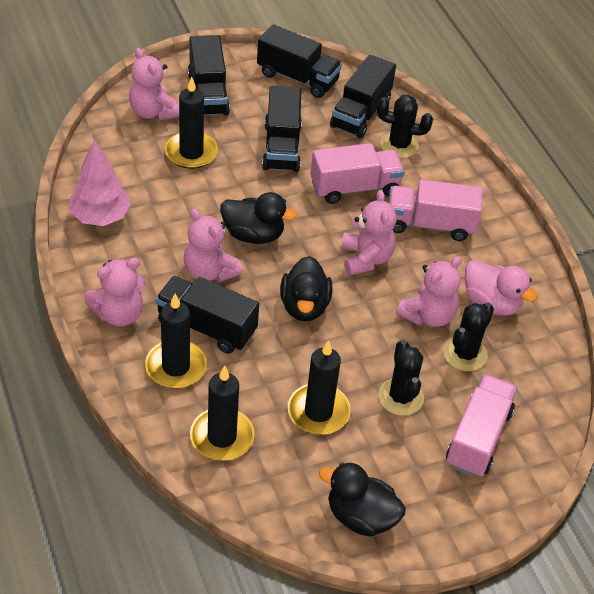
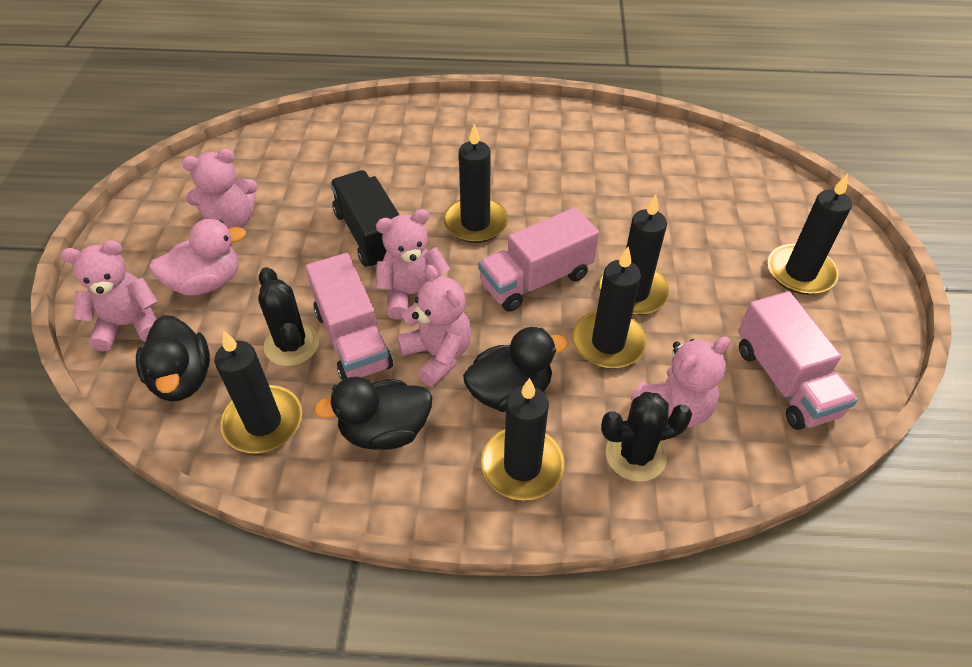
black cactus: 3 -> 2
black candle: 4 -> 6
black truck: 5 -> 1
pink tree: 1 -> 0

